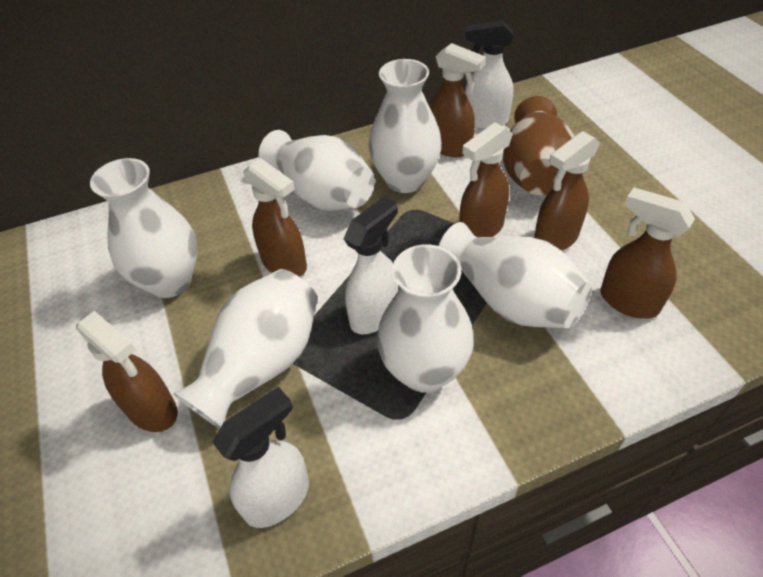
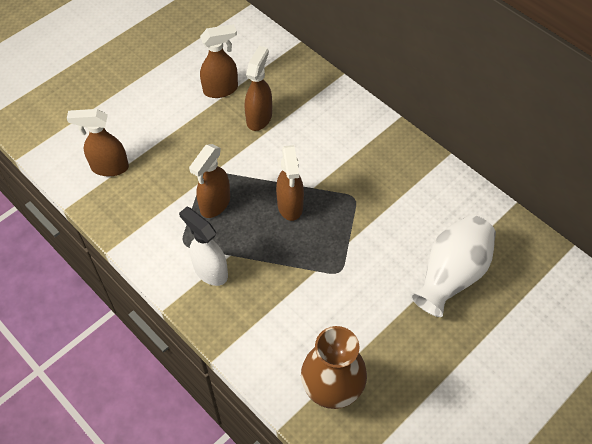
brown spray bottle: 6 -> 5
white spray bottle: 3 -> 1
white vase: 6 -> 1

